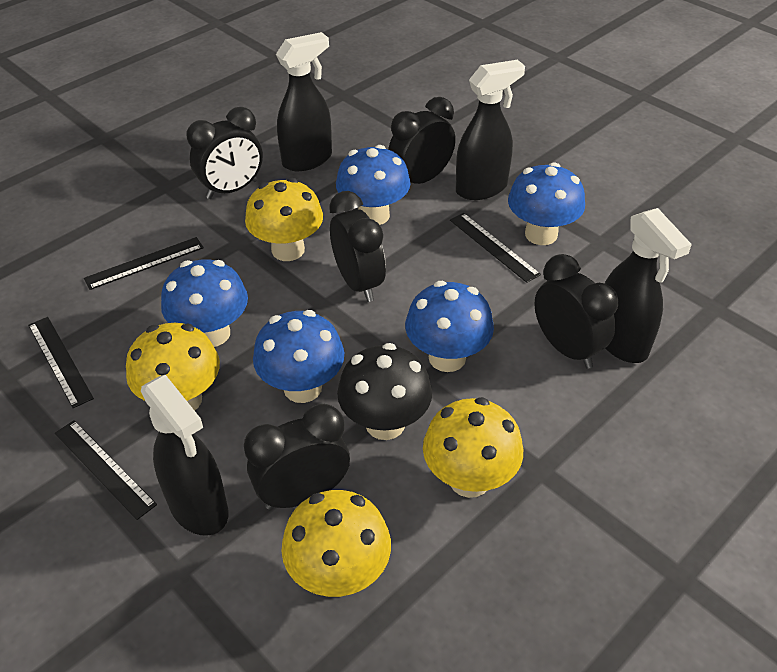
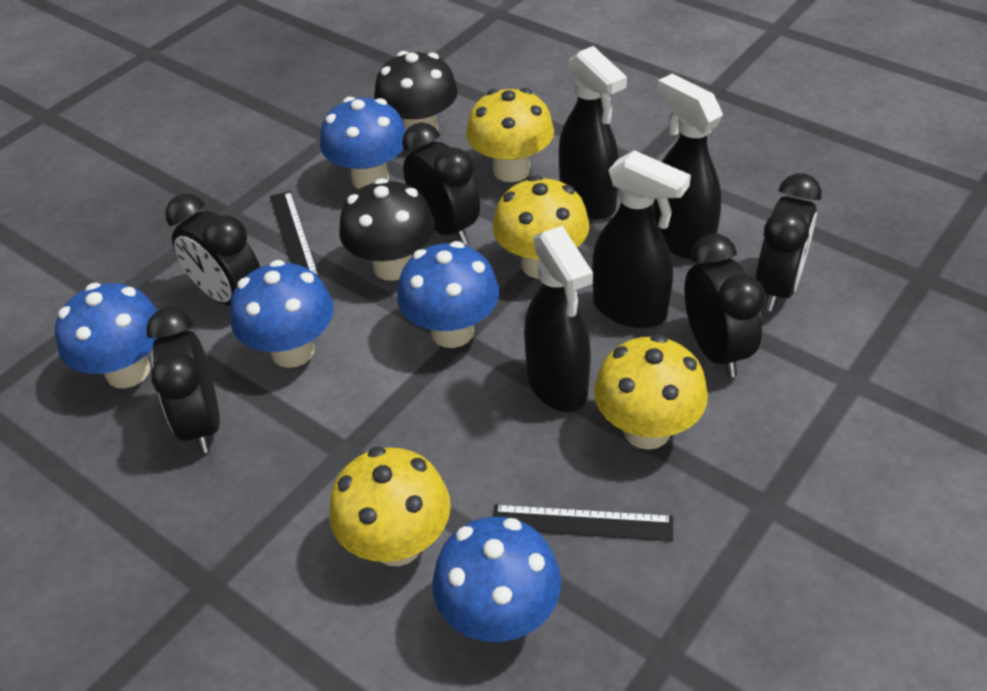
black mushroom: 1 -> 2
black ruler: 4 -> 2

